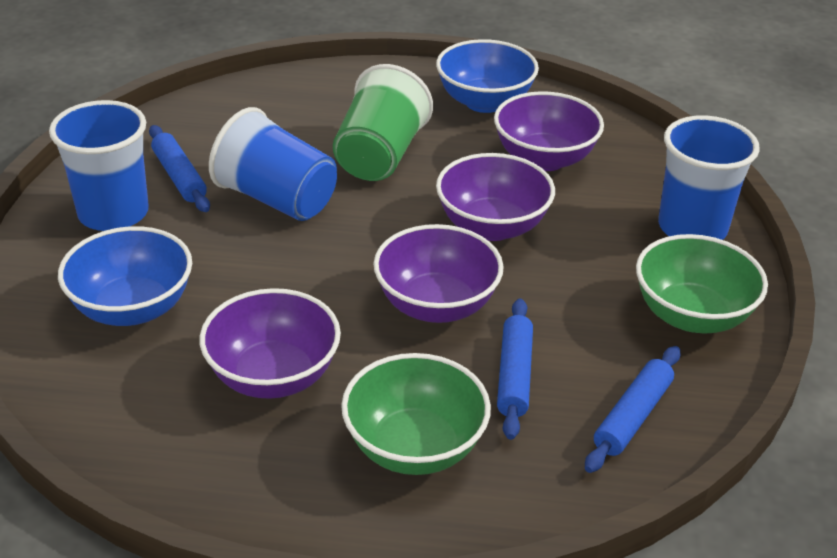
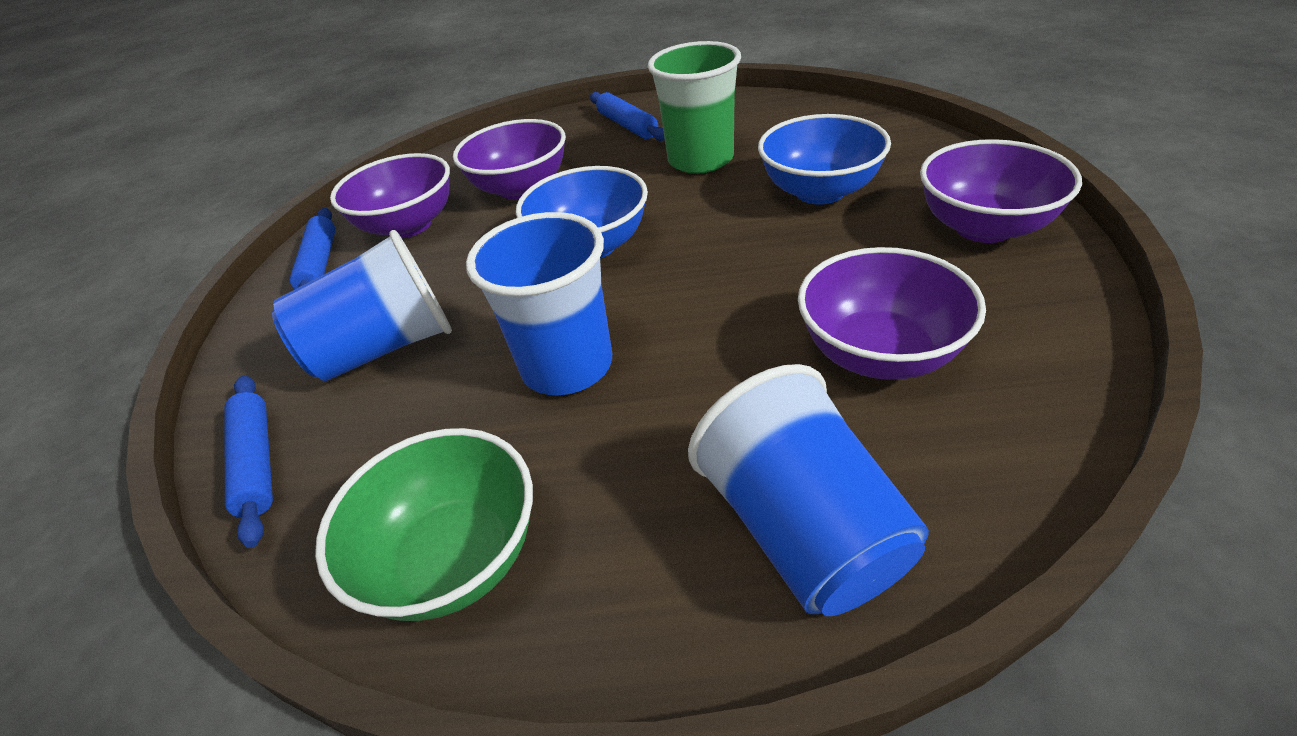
green bowl: 2 -> 1

